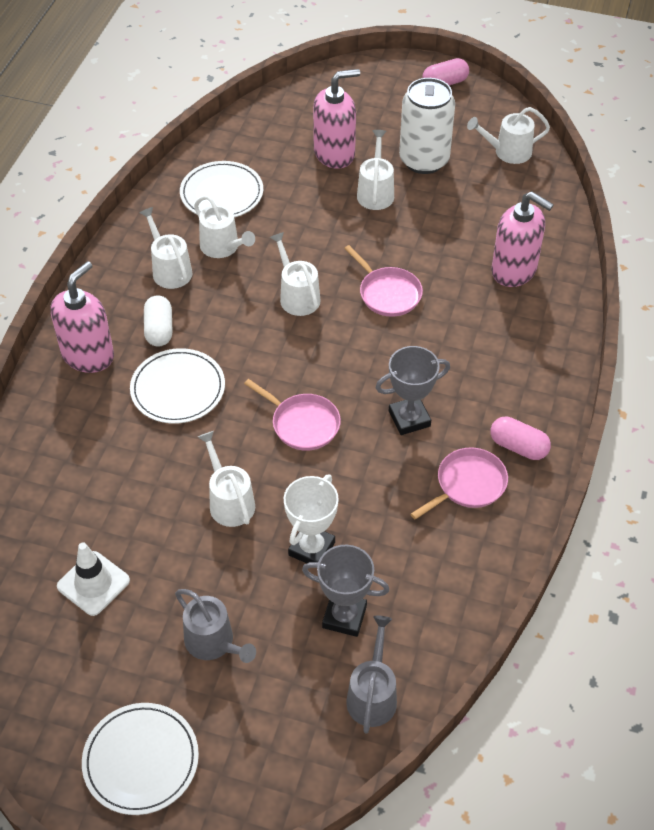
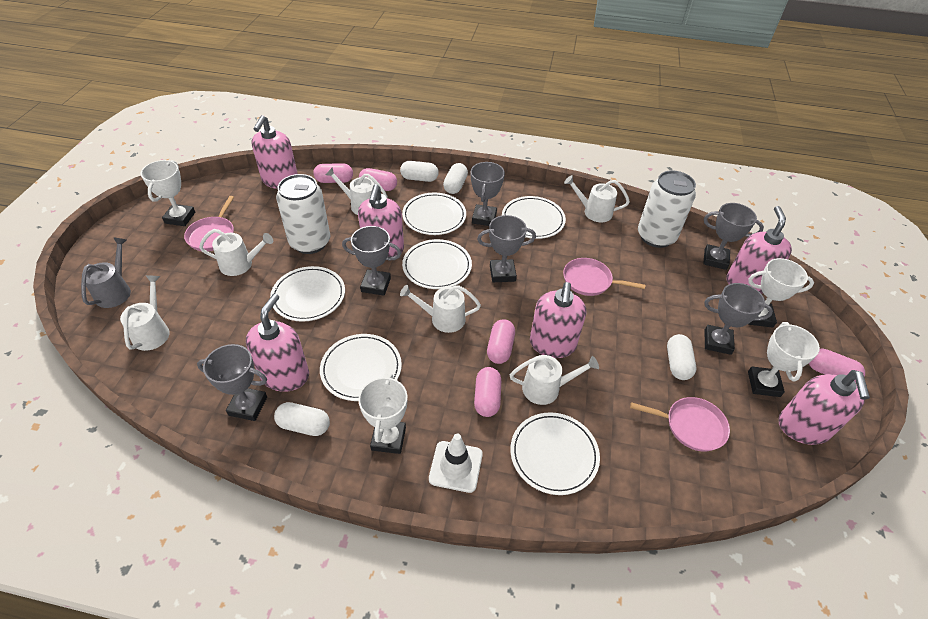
grey trophy: 2 -> 6
grey watering can: 2 -> 1
pink capsule: 2 -> 5
pink soap dispenser: 3 -> 6
white can: 1 -> 2
white capsule: 1 -> 4
white plate: 3 -> 6
white trophy: 1 -> 4

